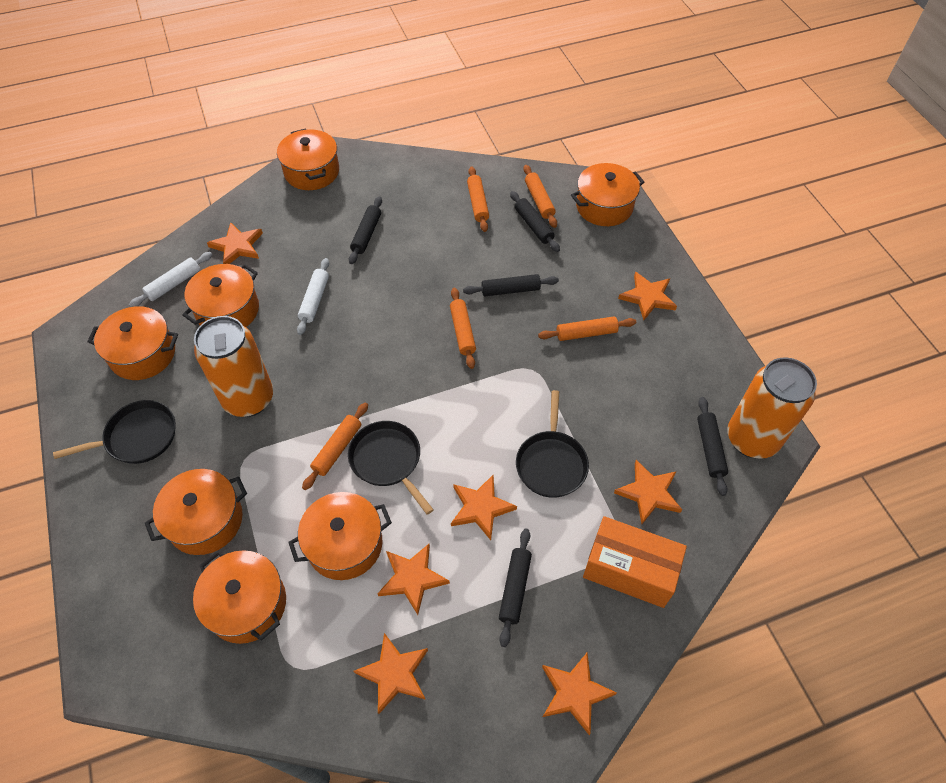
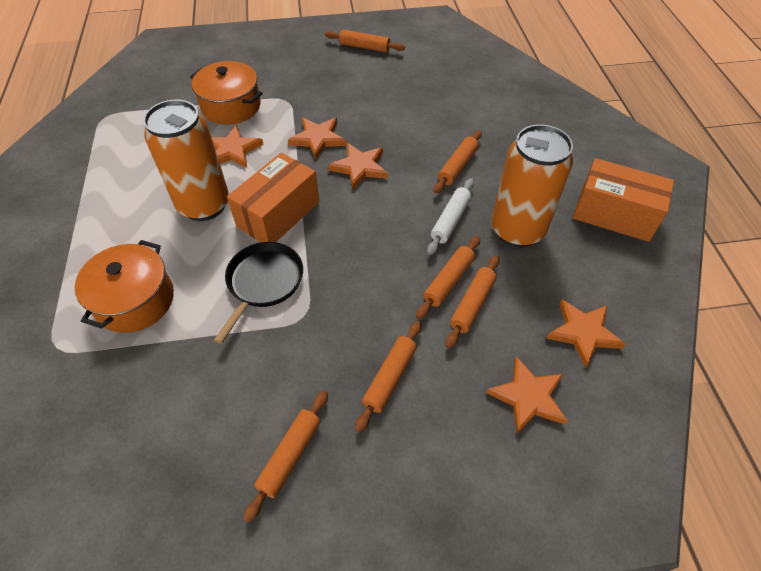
black pan: 3 -> 1
black rolling pin: 5 -> 0
orange box: 1 -> 2
orange pot: 7 -> 2
orange rolling pin: 5 -> 6
orange star: 7 -> 5
white rolling pin: 2 -> 1

